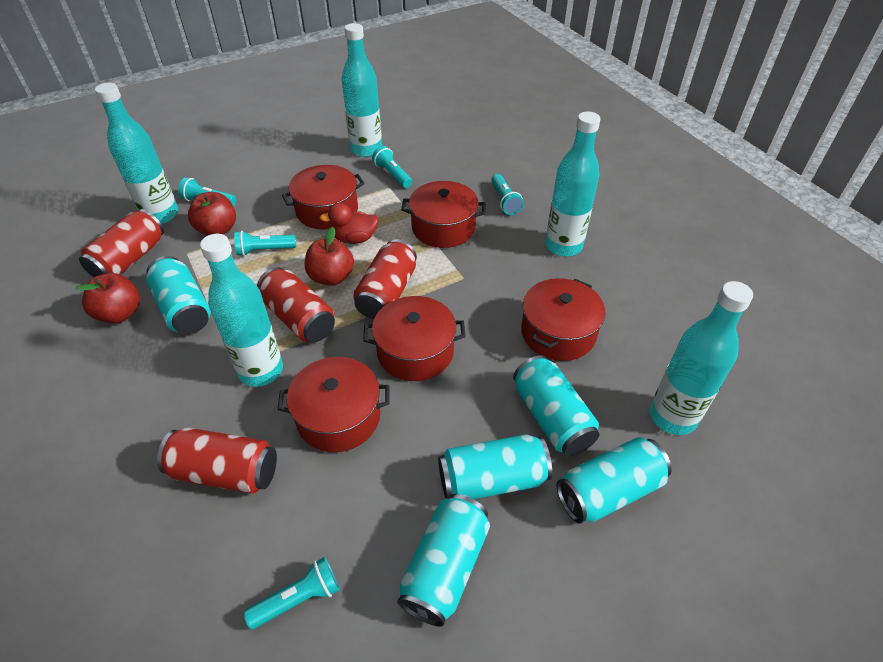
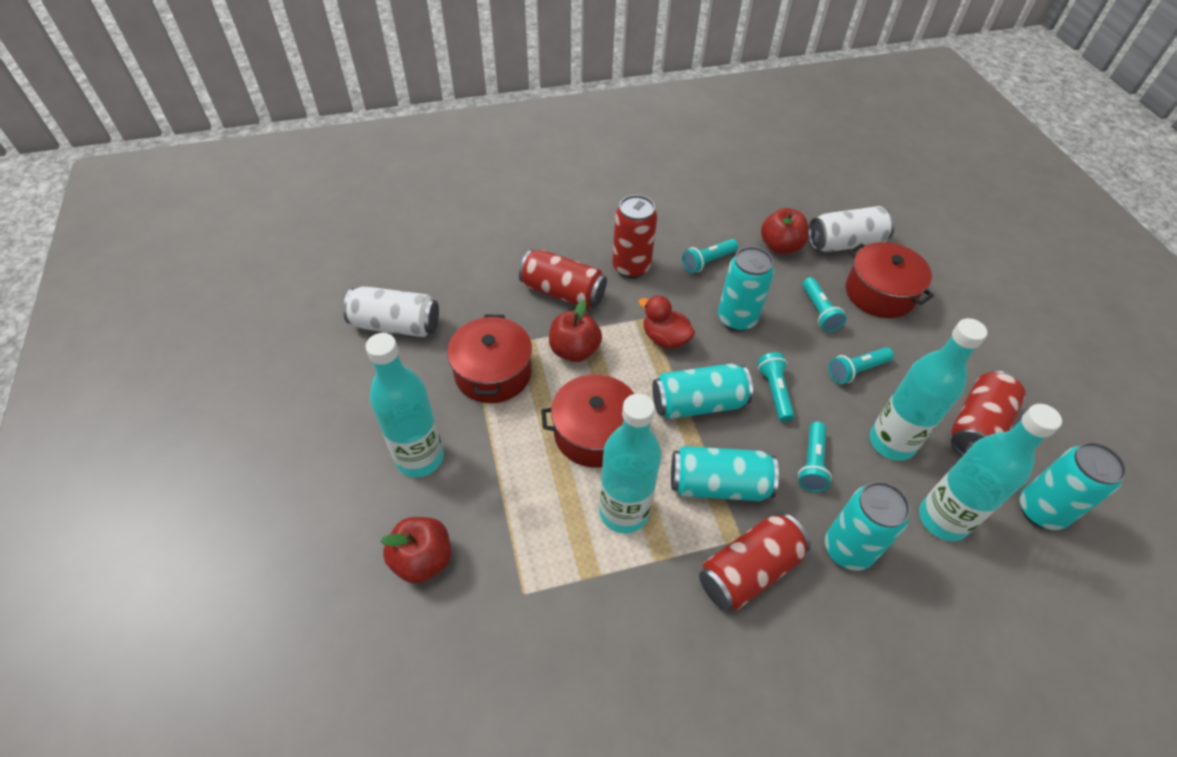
red pot: 5 -> 3
turquoise bottle: 5 -> 4
white can: 0 -> 2

